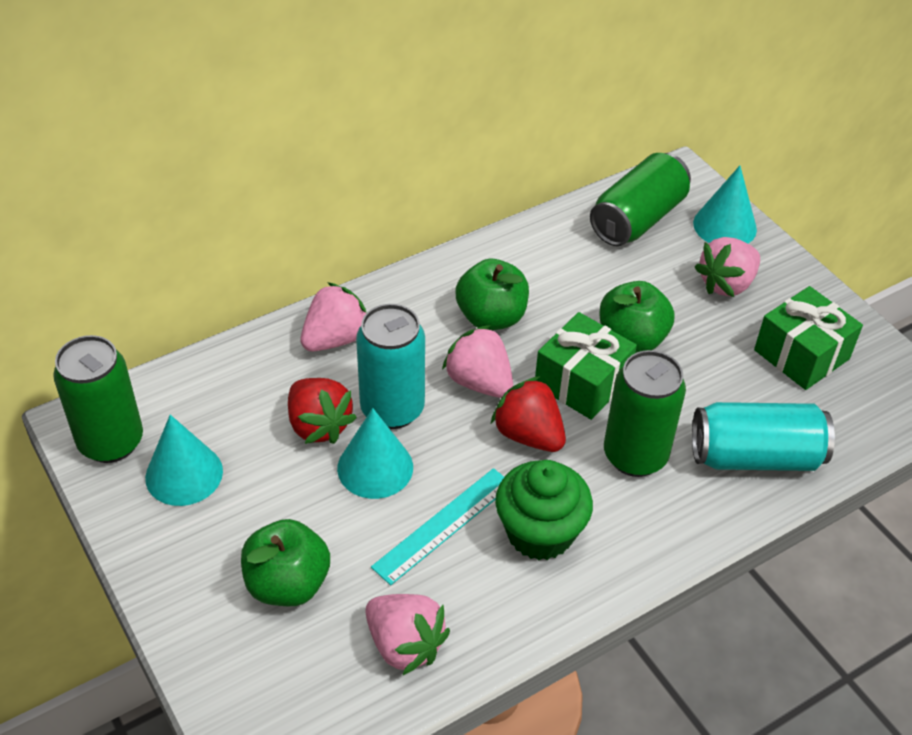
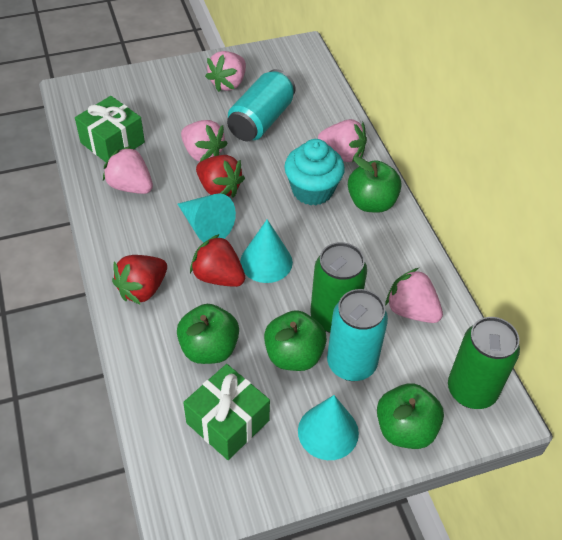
green apple: 3 -> 4
green can: 3 -> 2
green cupcake: 1 -> 0
pink strawberry: 4 -> 5
red strawberry: 2 -> 3
turquoise cupcake: 0 -> 1
turquoise ruler: 1 -> 0

